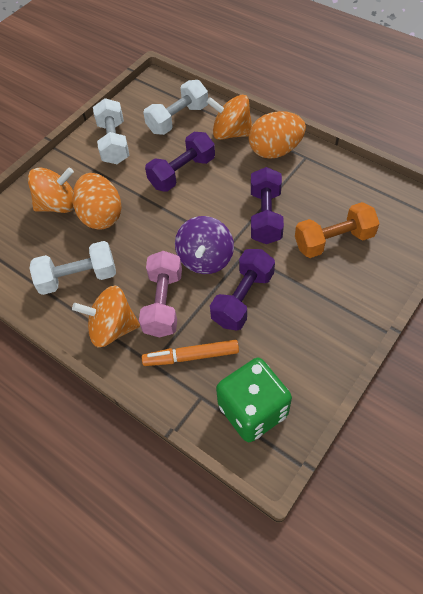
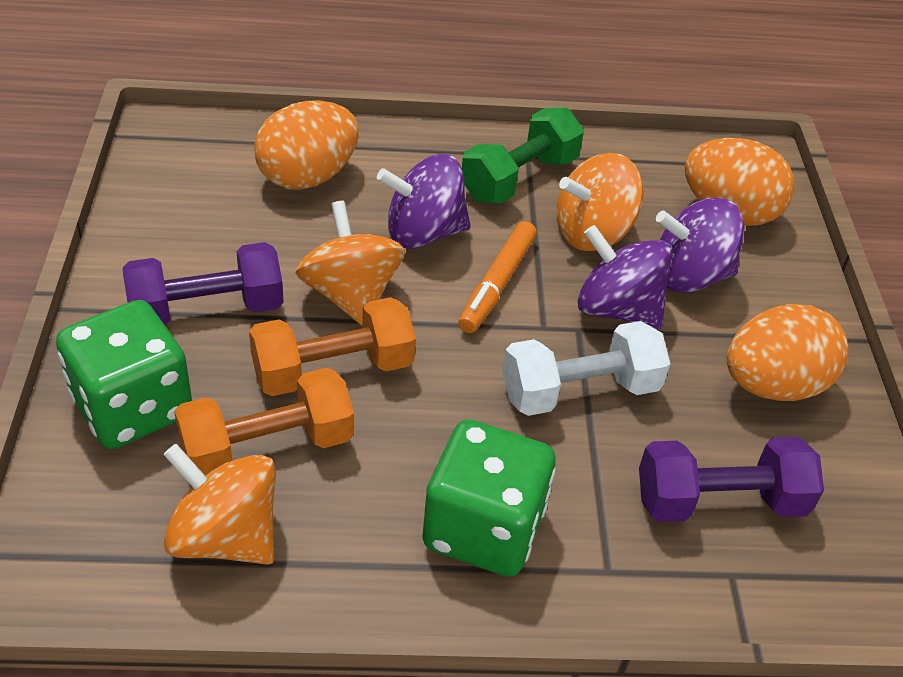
green dice: 1 -> 2
green dumbbell: 0 -> 1
orange dumbbell: 1 -> 2
orange egg: 2 -> 3
pink dumbbell: 1 -> 0
purple dumbbell: 3 -> 2
purple spinning top: 1 -> 3
white dumbbell: 3 -> 1

